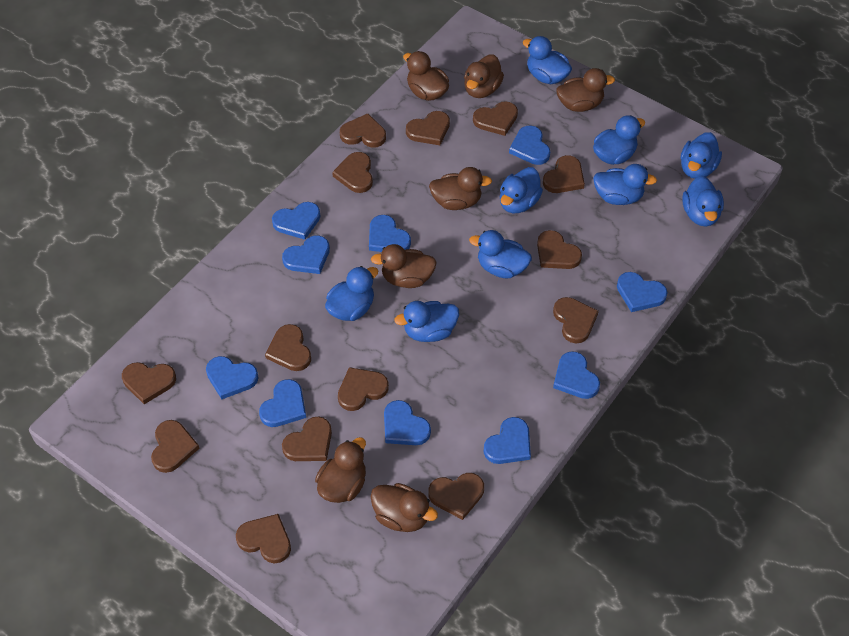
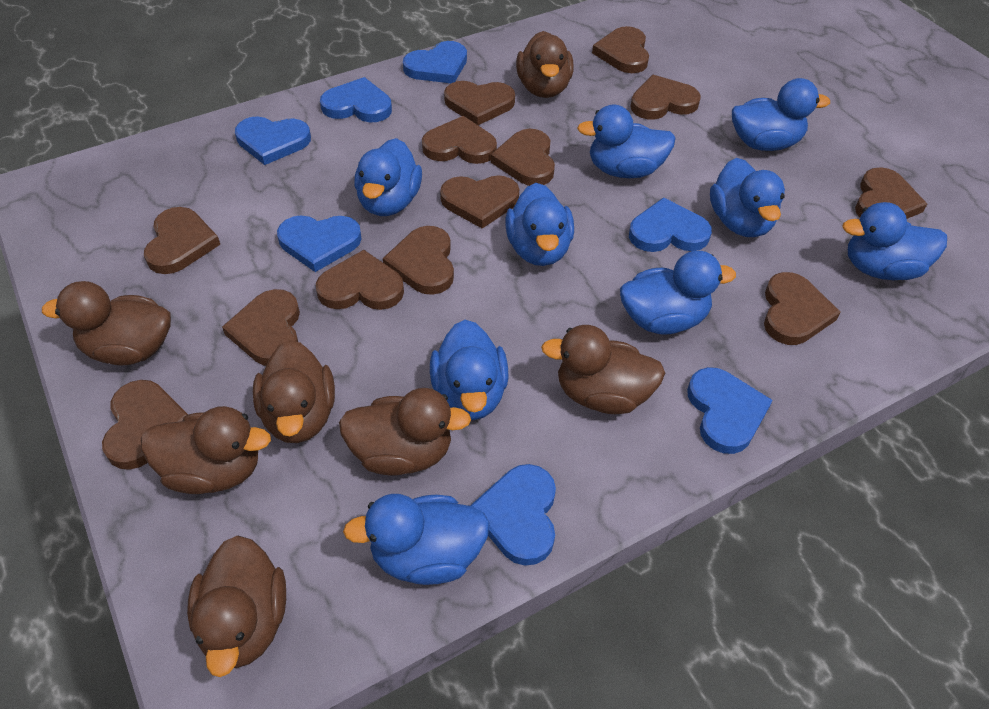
blue heart: 10 -> 7
brown heart: 14 -> 13

